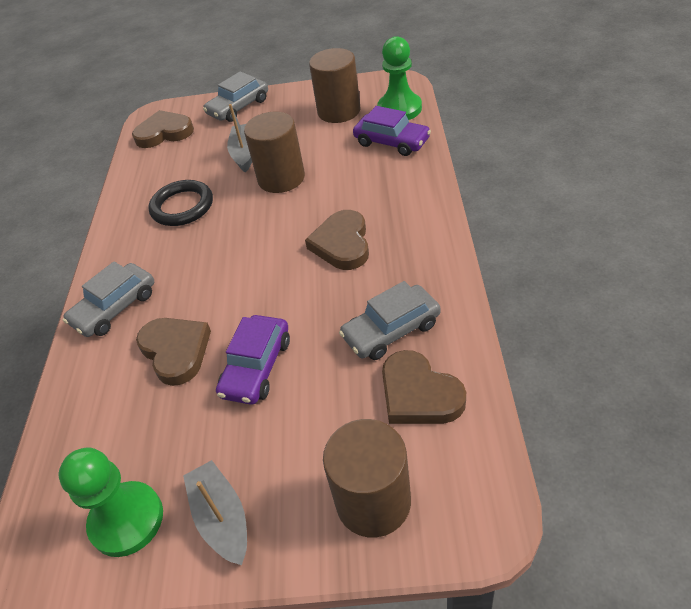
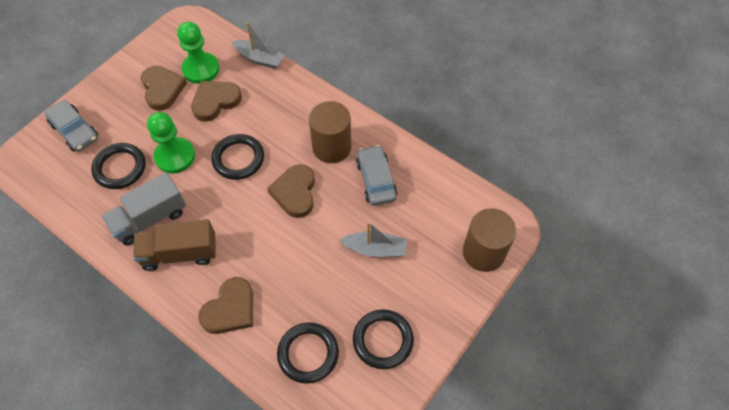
black ring: 1 -> 4
brown cylinder: 3 -> 2
brown truck: 0 -> 1
grey car: 3 -> 2
grey truck: 0 -> 1
purple car: 2 -> 0

